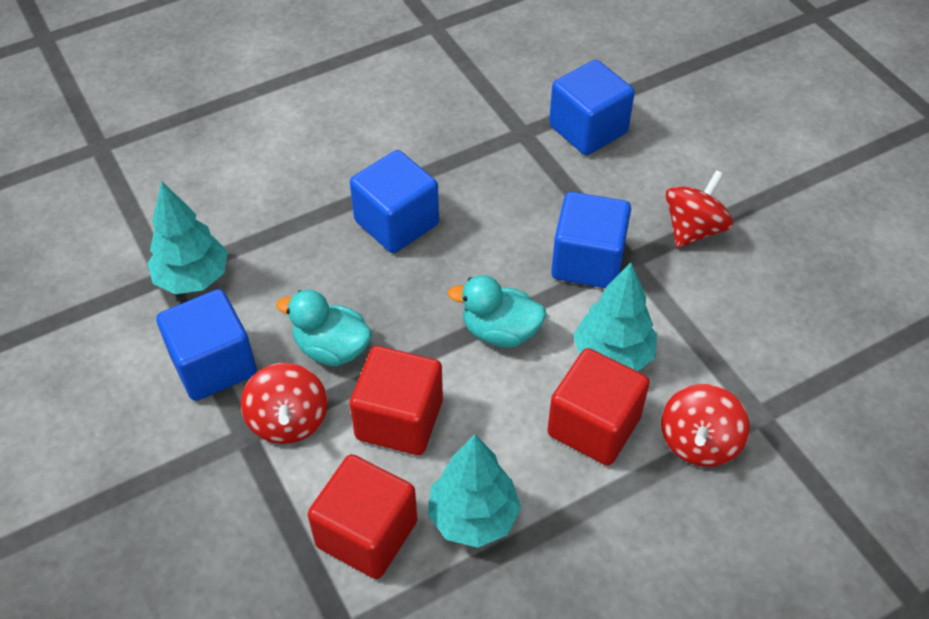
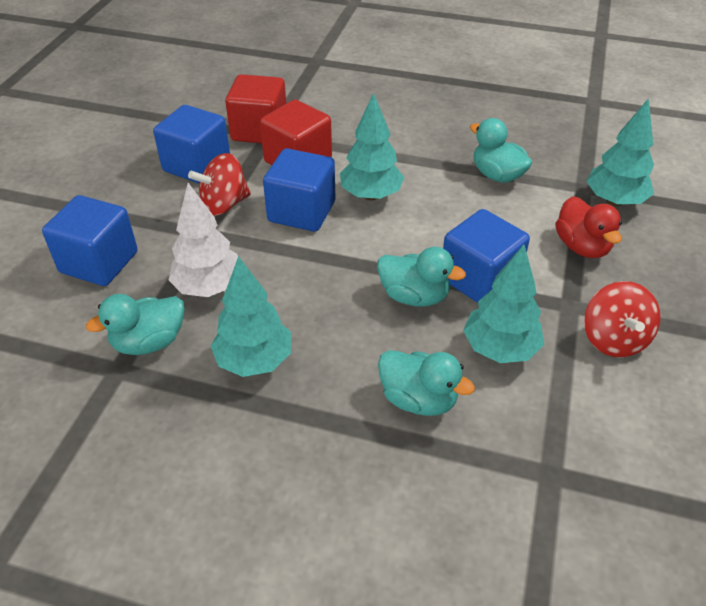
red cube: 3 -> 2
red duck: 0 -> 1
red spinning top: 3 -> 2
turquoise duck: 2 -> 4
turquoise tree: 3 -> 4
white tree: 0 -> 1

